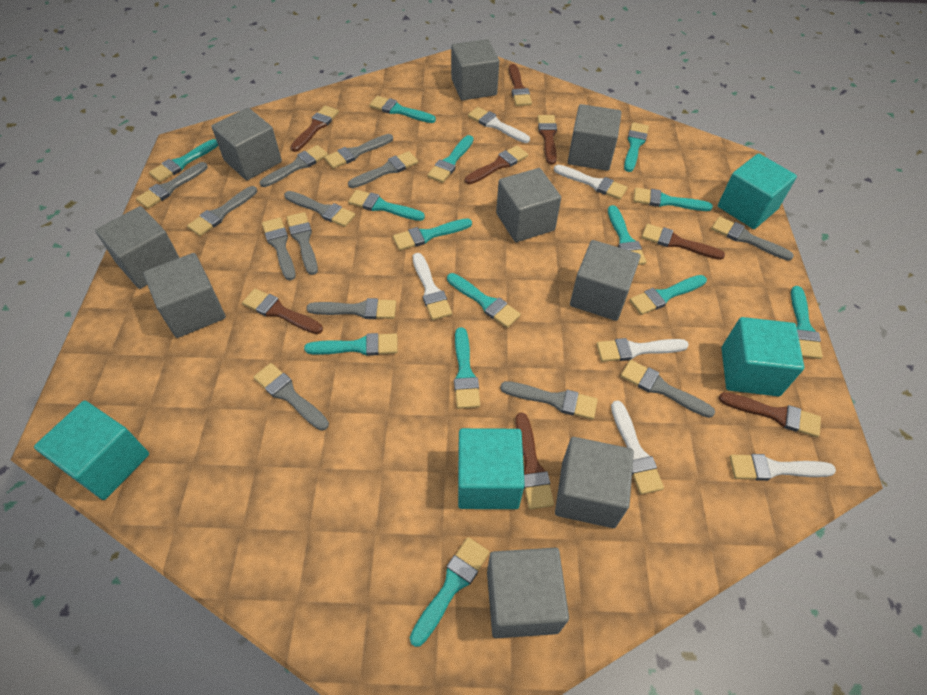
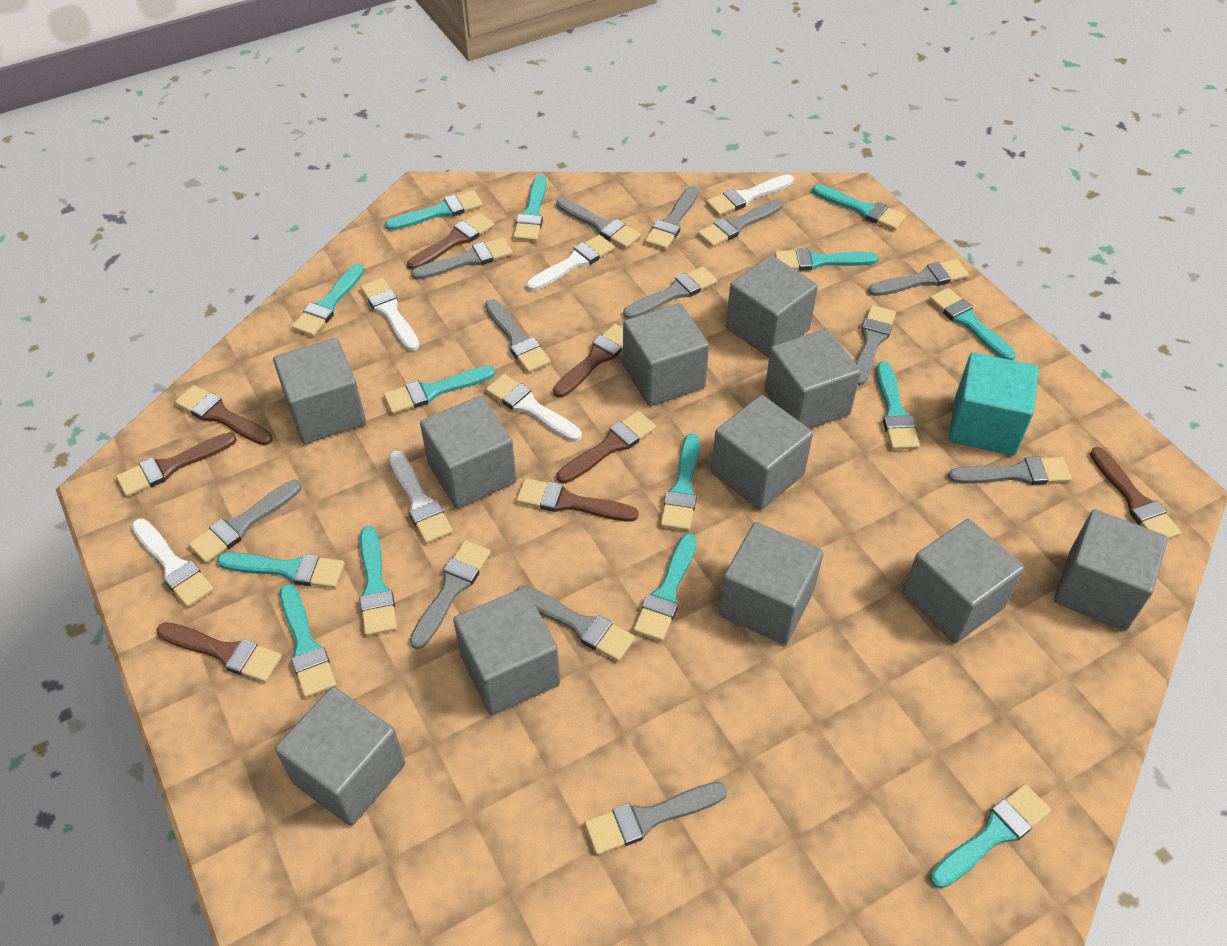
grey cube: 9 -> 11
turquoise cube: 4 -> 1

